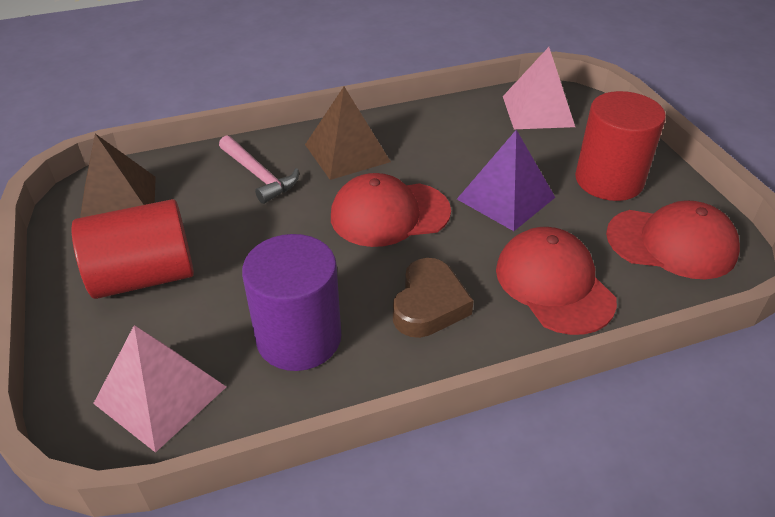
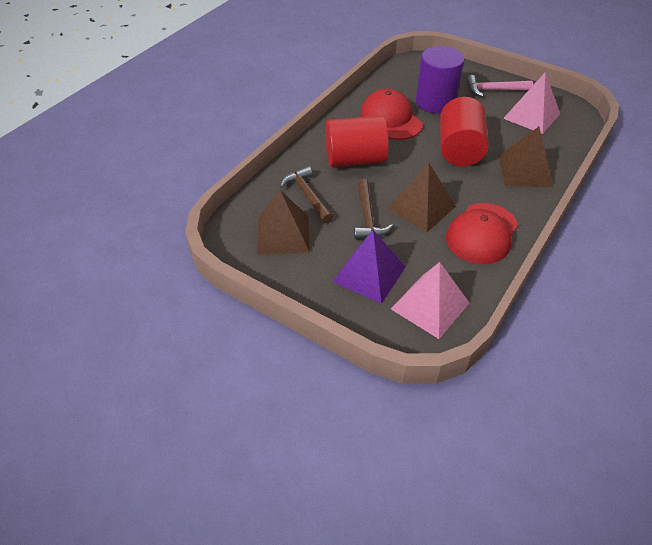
brown hammer: 0 -> 2
brown heart: 1 -> 0
brown pyramid: 2 -> 3
red cap: 3 -> 2

